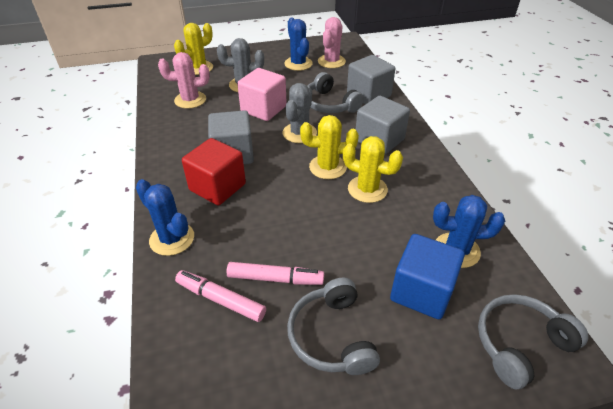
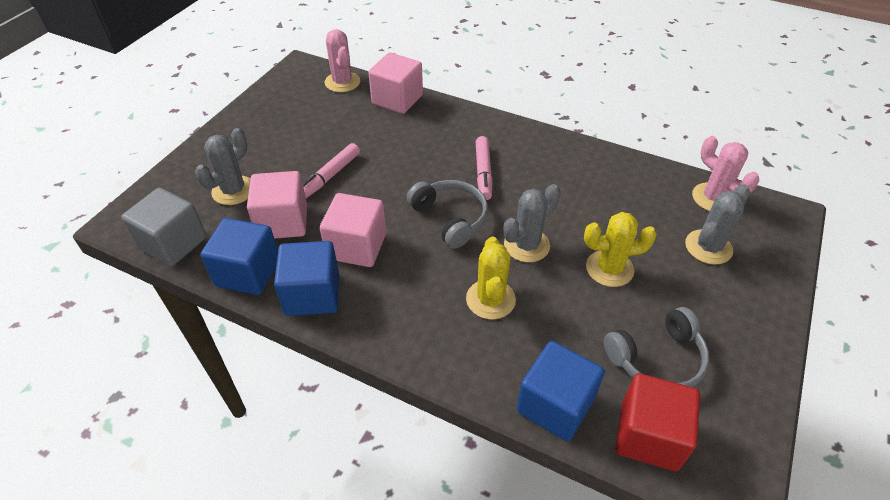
blue cactus: 3 -> 0
blue cube: 1 -> 3
grey cactus: 2 -> 3
grey cube: 3 -> 1
grey headphones: 3 -> 2
pink cube: 1 -> 3
yellow cactus: 3 -> 2

